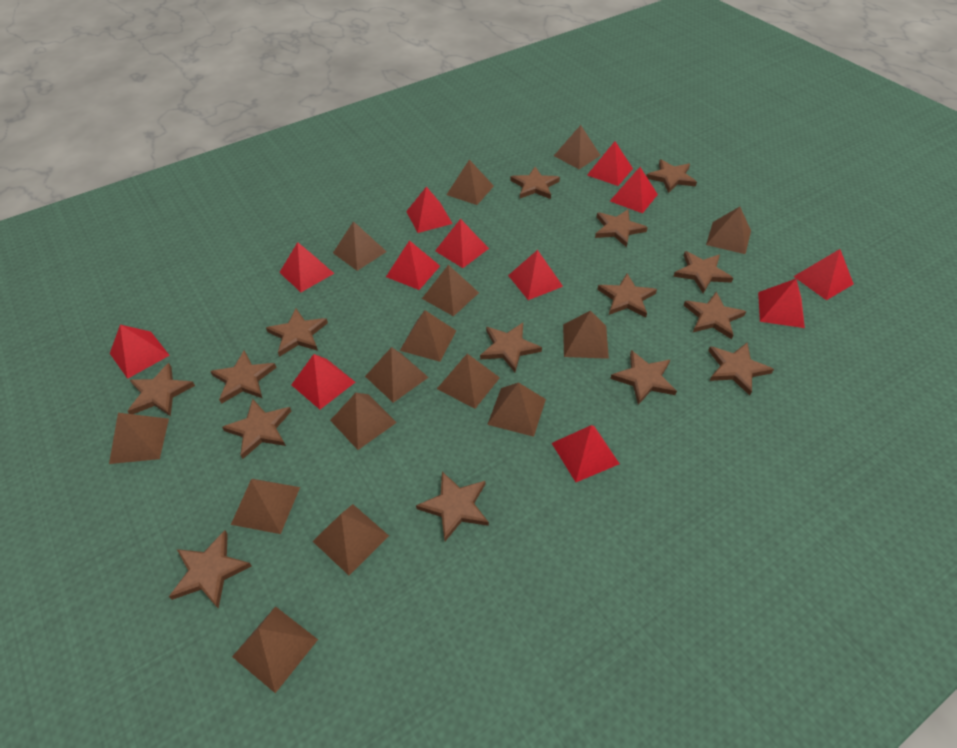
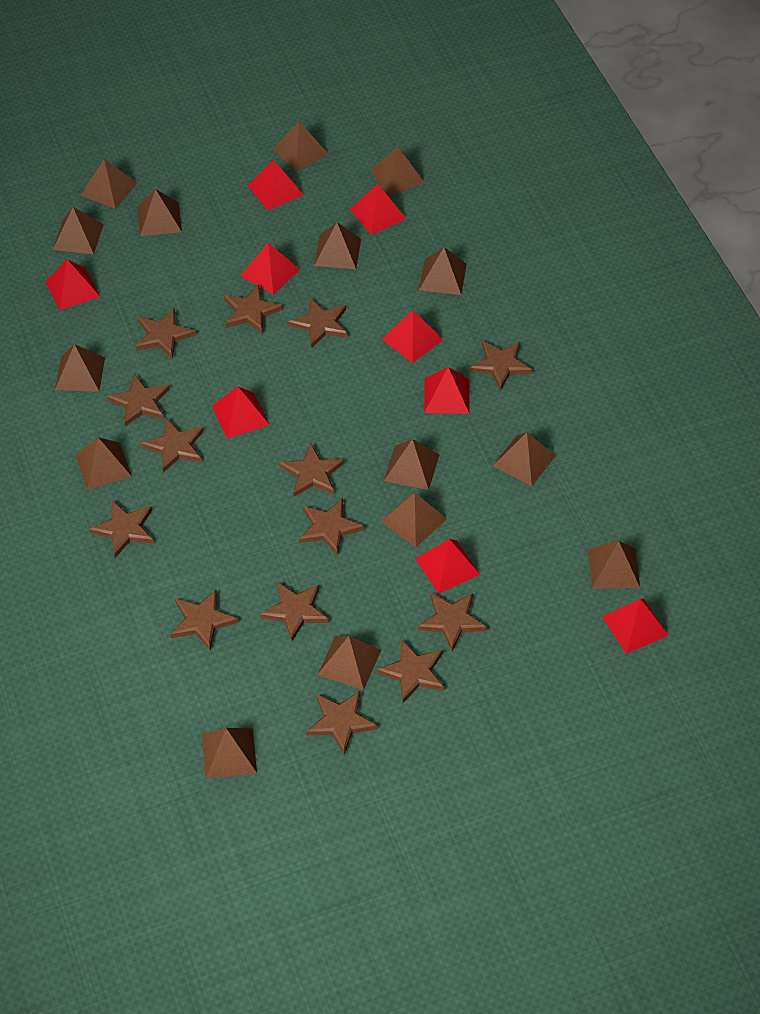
brown star: 15 -> 14
red pyramid: 12 -> 9

